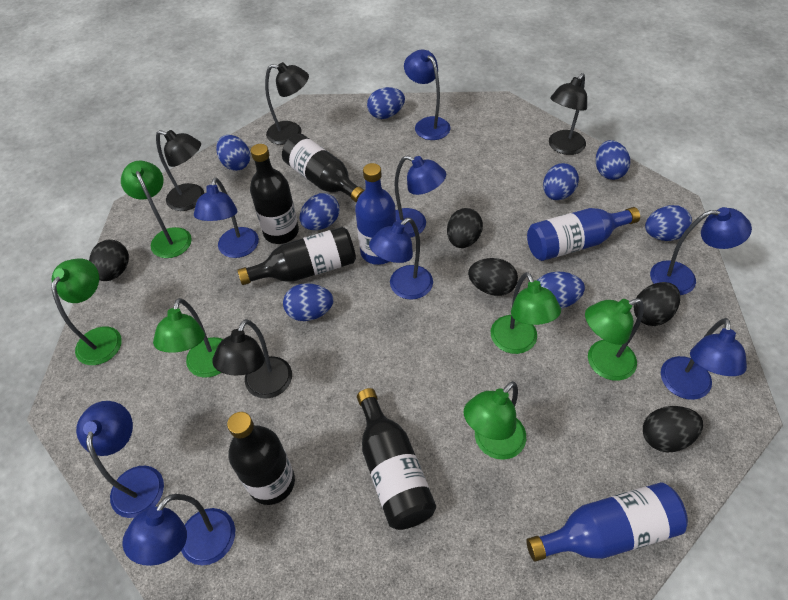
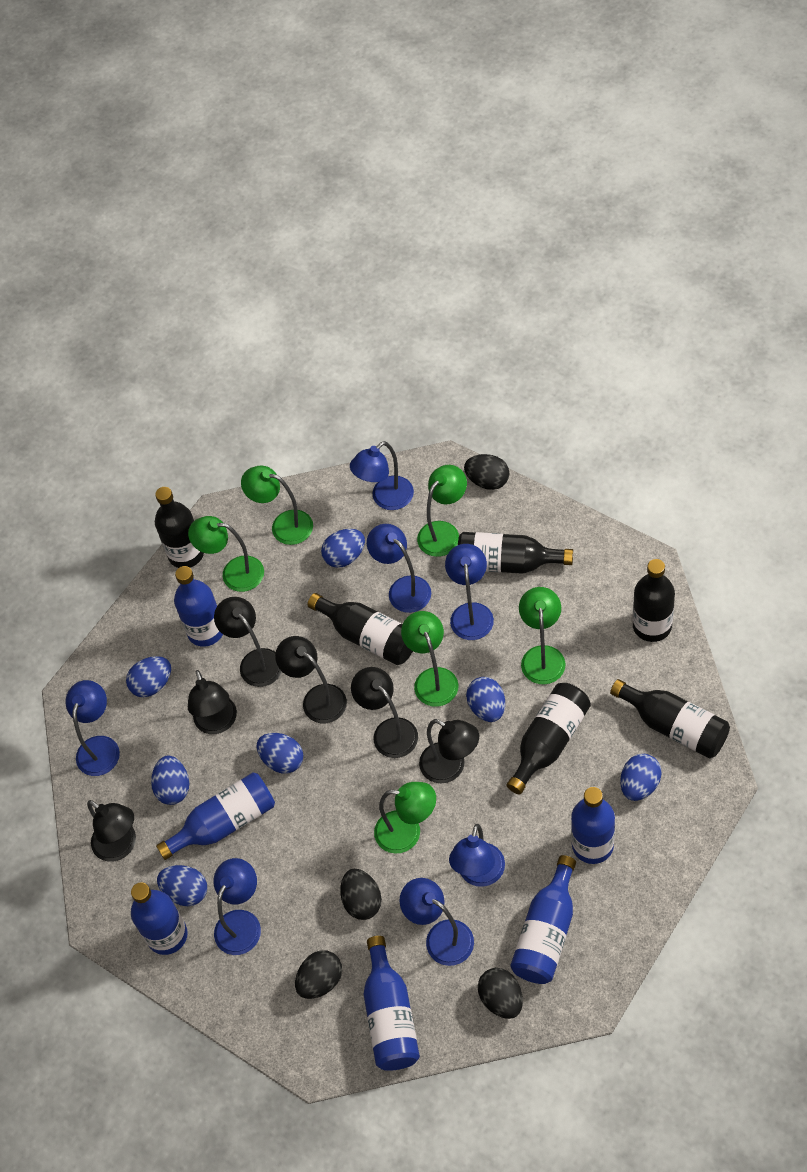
black bottle: 5 -> 6
black egg: 5 -> 4
black lamp: 4 -> 6
blue bottle: 3 -> 6
blue egg: 8 -> 7
blue lamp: 8 -> 7

